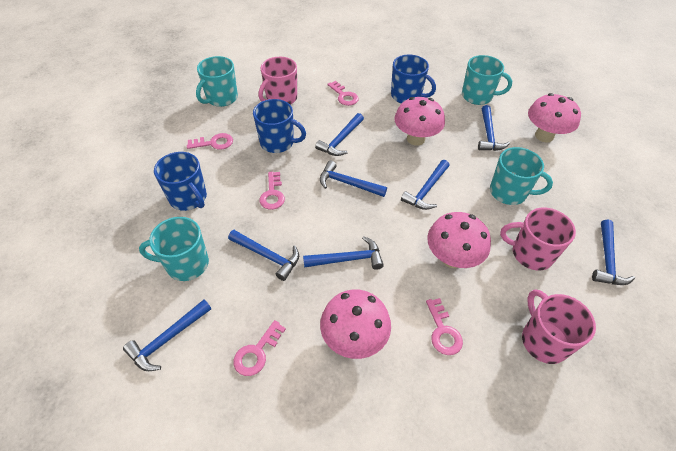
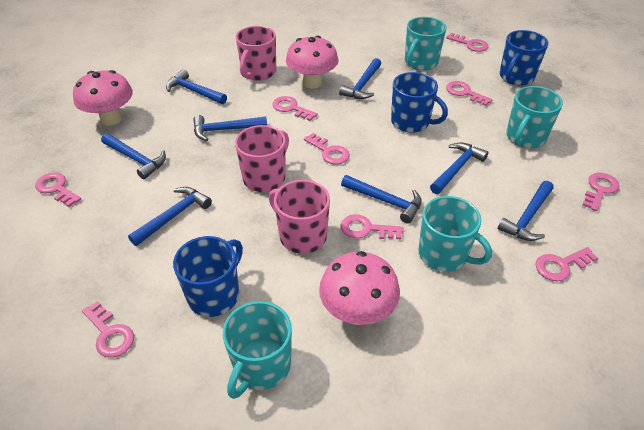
pink key: 5 -> 9
pink mushroom: 4 -> 3

